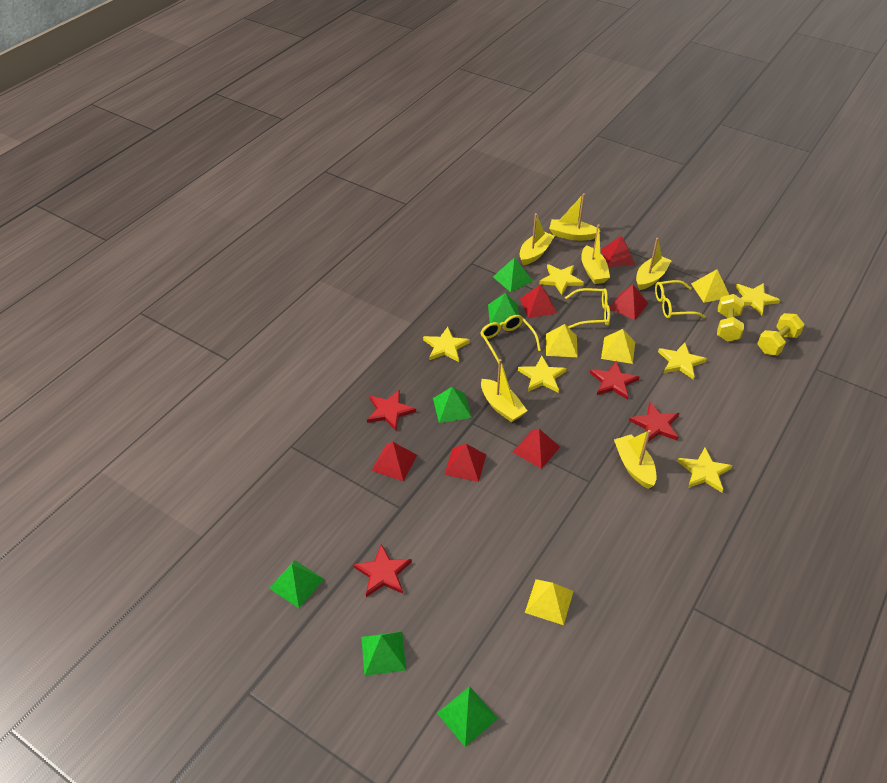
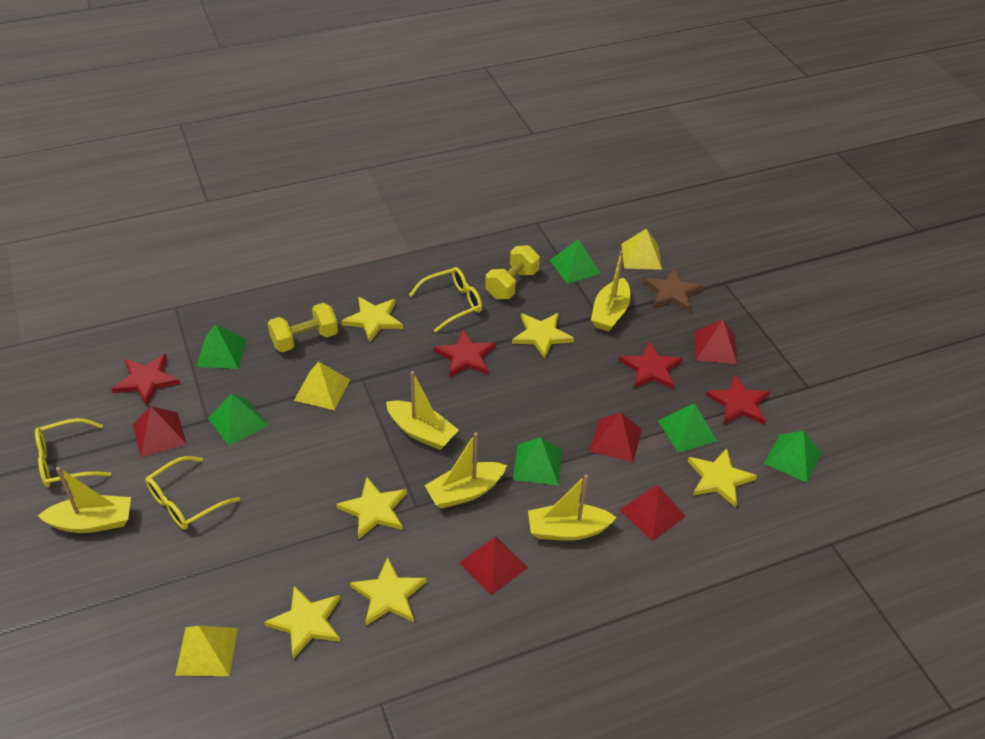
brown star: 0 -> 1
red pyramid: 6 -> 5
yellow boat: 6 -> 5
yellow pyramid: 4 -> 3

